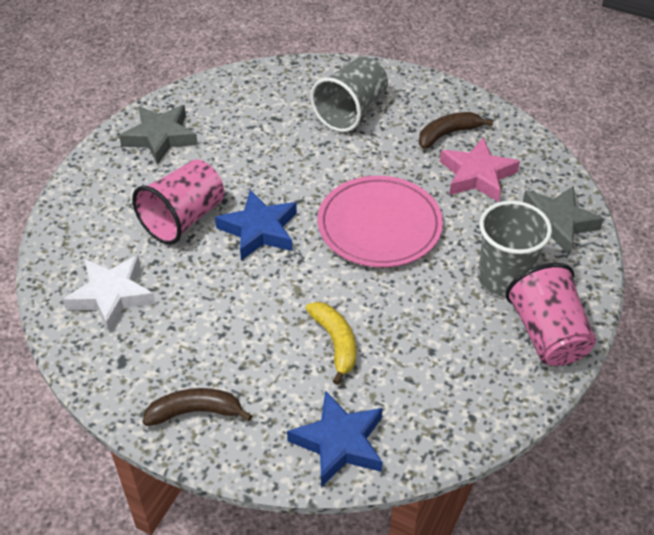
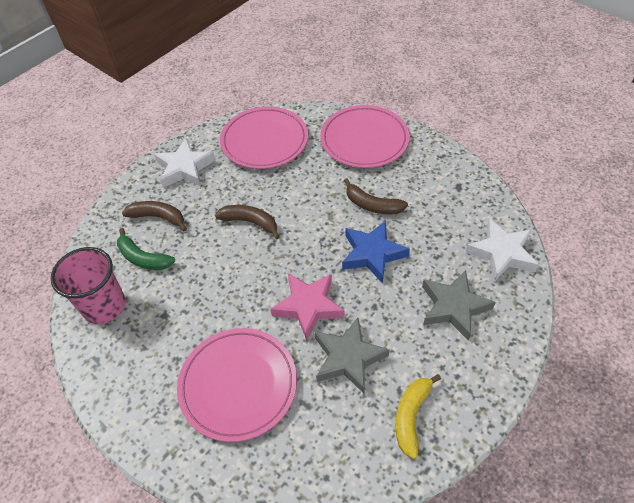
blue star: 2 -> 1
brown banana: 2 -> 3
green banana: 0 -> 1
grey cup: 2 -> 0
pink cup: 2 -> 1
pink plate: 1 -> 3
white star: 1 -> 2

